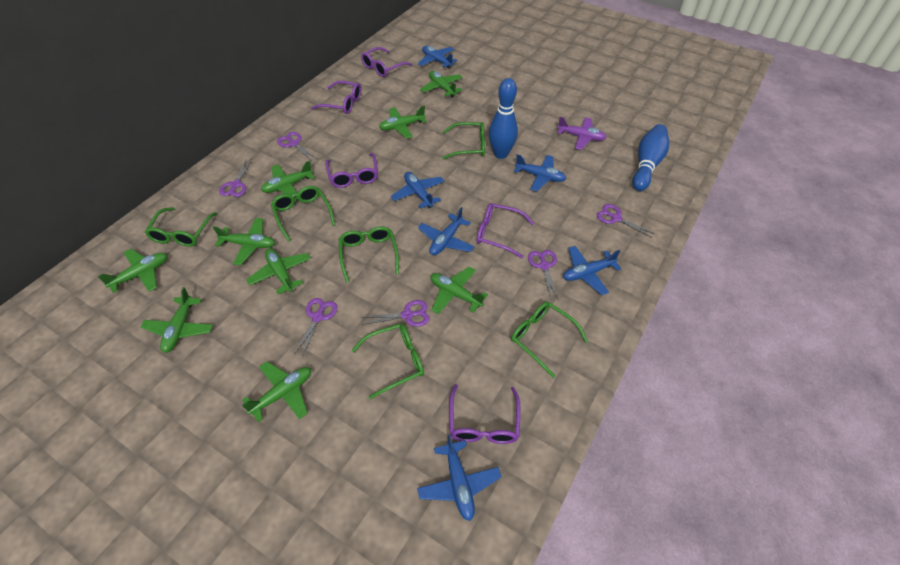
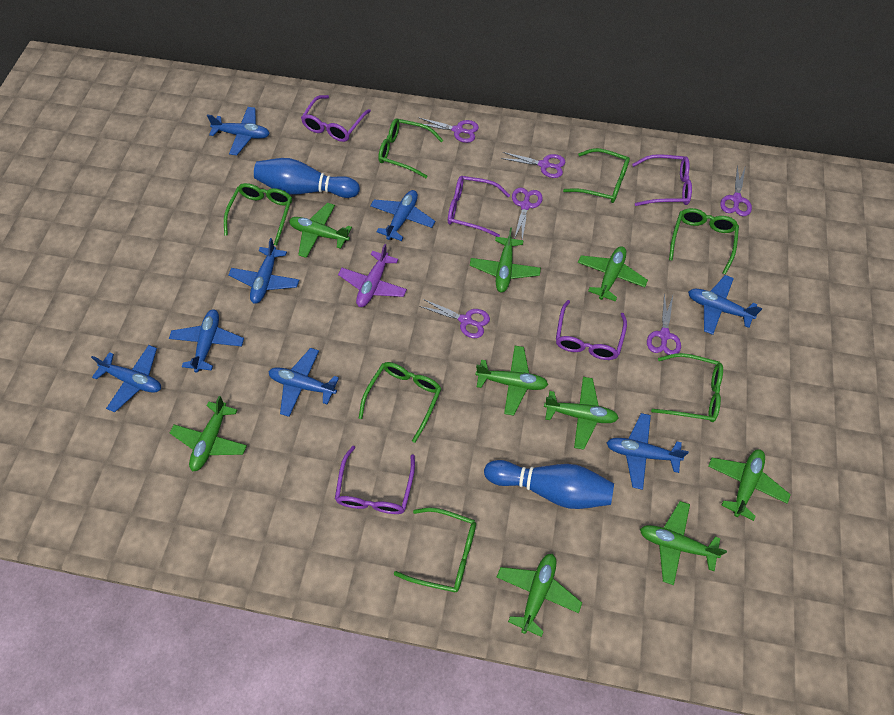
blue plane: 6 -> 8
green glasses: 6 -> 7

